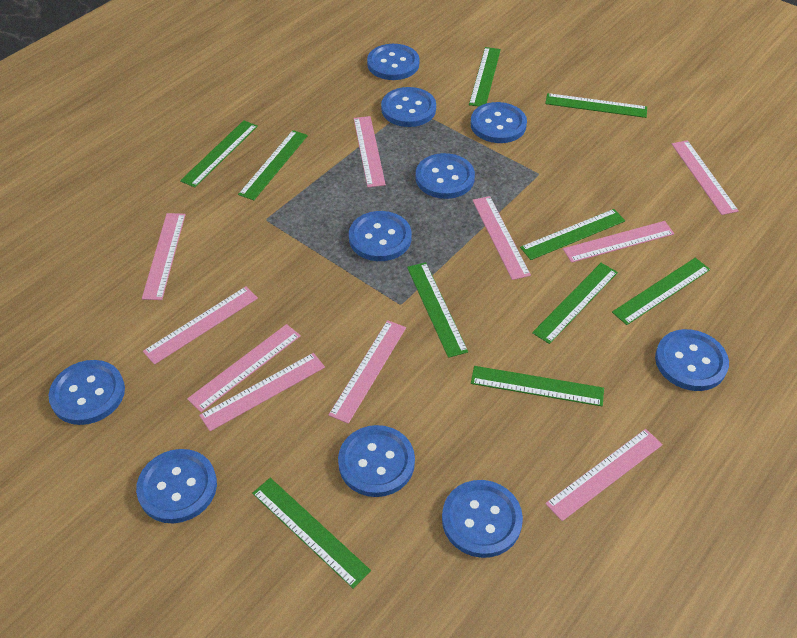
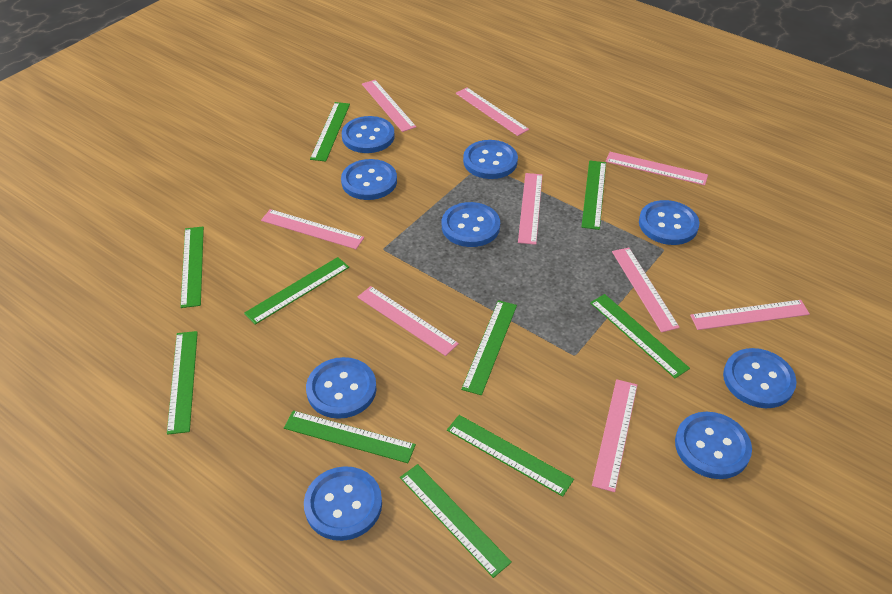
blue button: 10 -> 9
pink ruler: 10 -> 9

